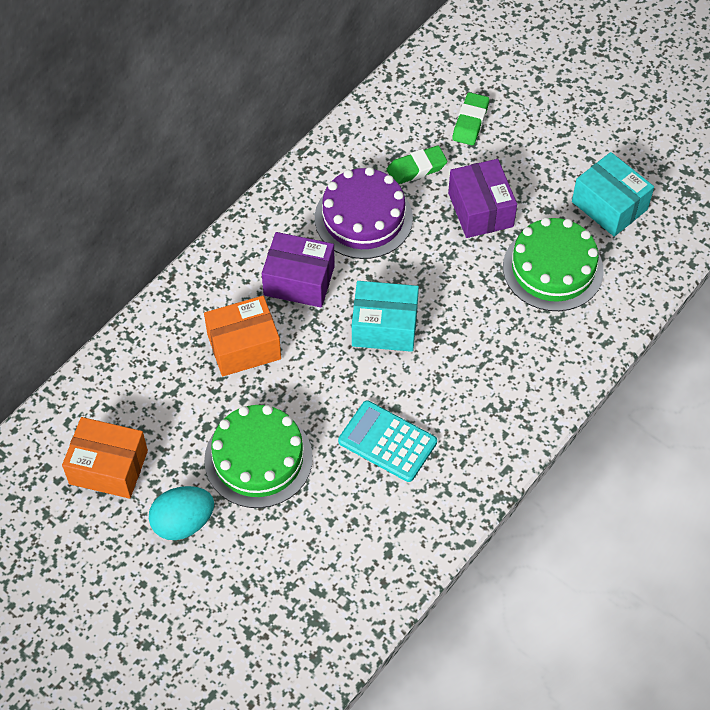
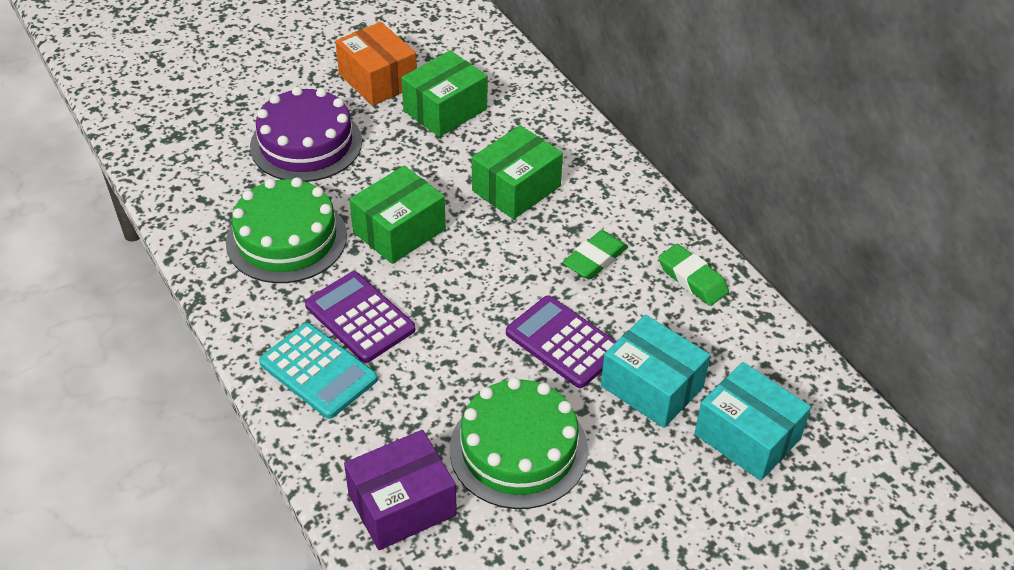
green box: 0 -> 3
orange box: 2 -> 1
purple box: 2 -> 1
purple calculator: 0 -> 2
turquoise egg: 1 -> 0

